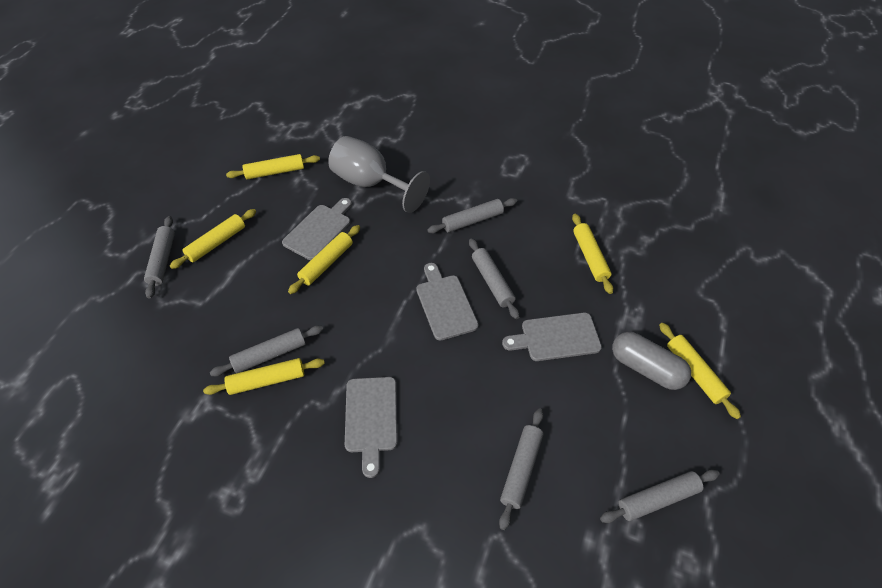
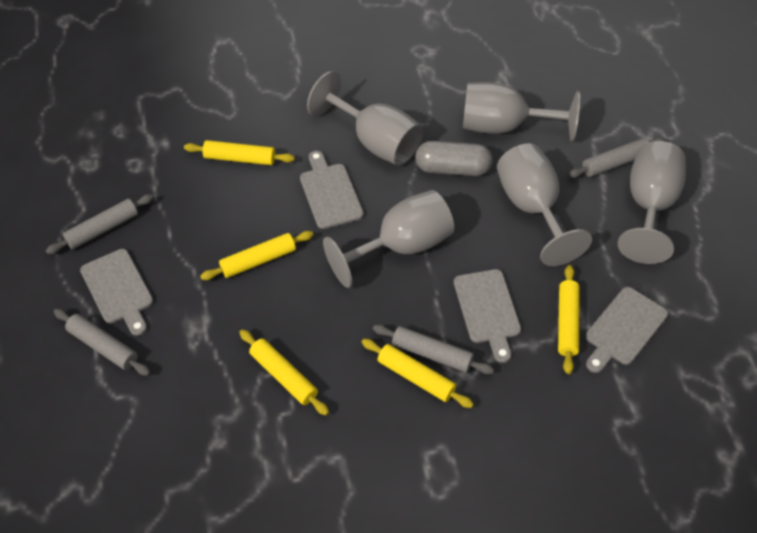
grey goblet: 1 -> 5
grey rolling pin: 6 -> 4
yellow rolling pin: 6 -> 5

